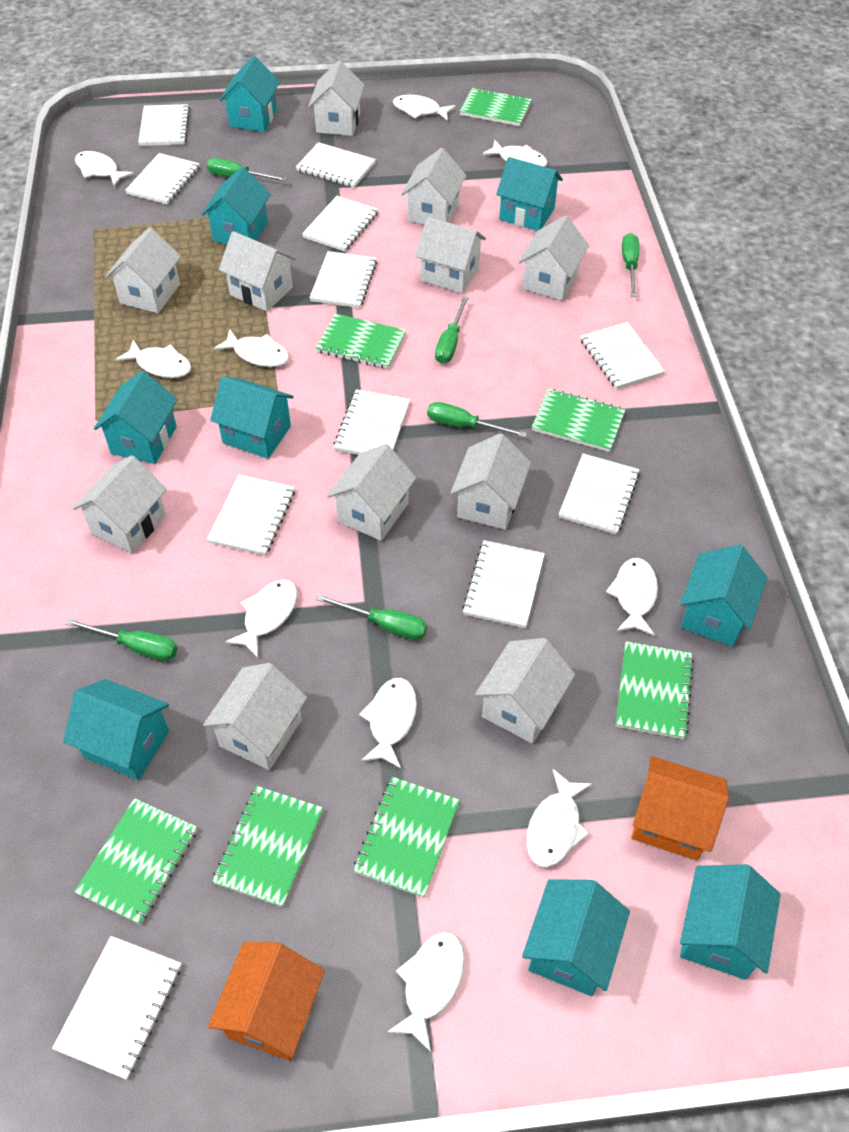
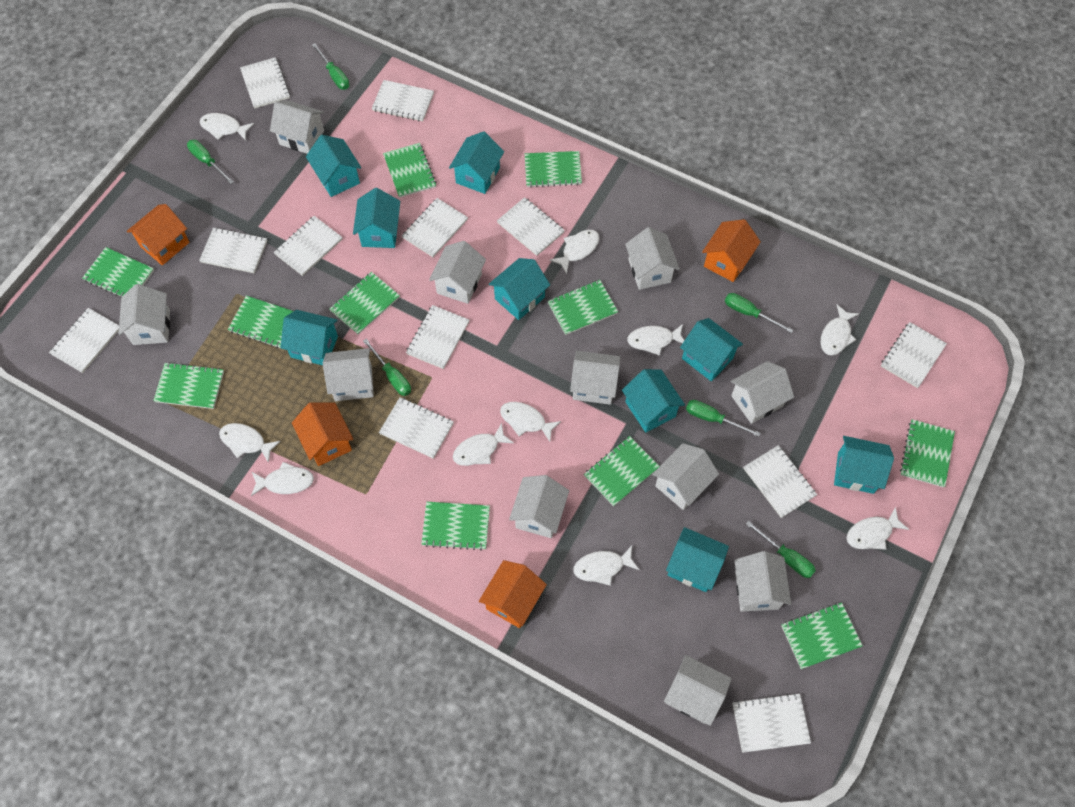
green notebook: 7 -> 11
orange house: 2 -> 4
white notebook: 11 -> 12

